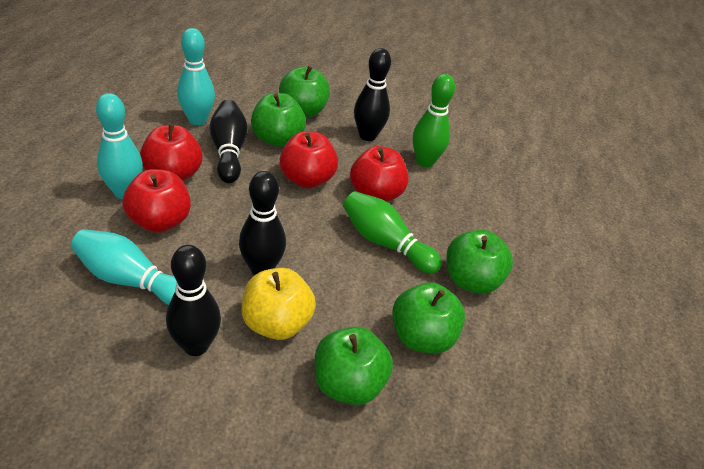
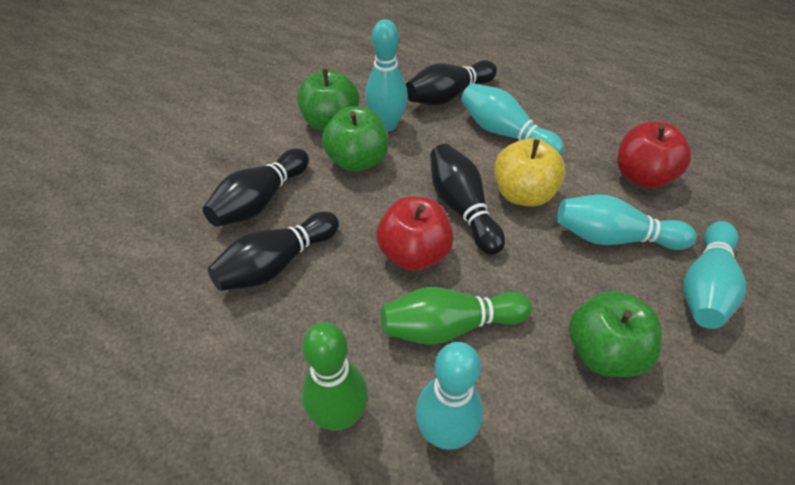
green apple: 5 -> 3
red apple: 4 -> 2
turquoise bowling pin: 3 -> 5

